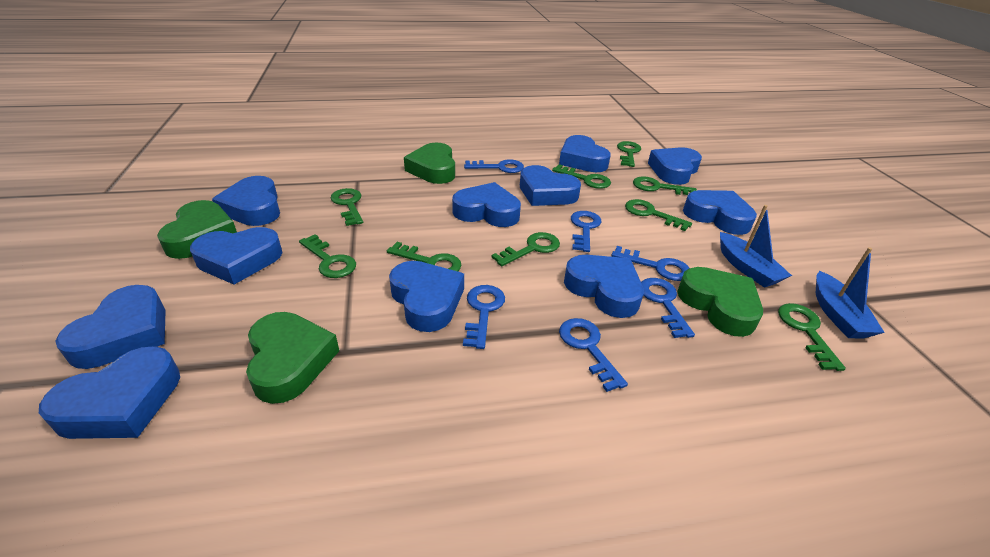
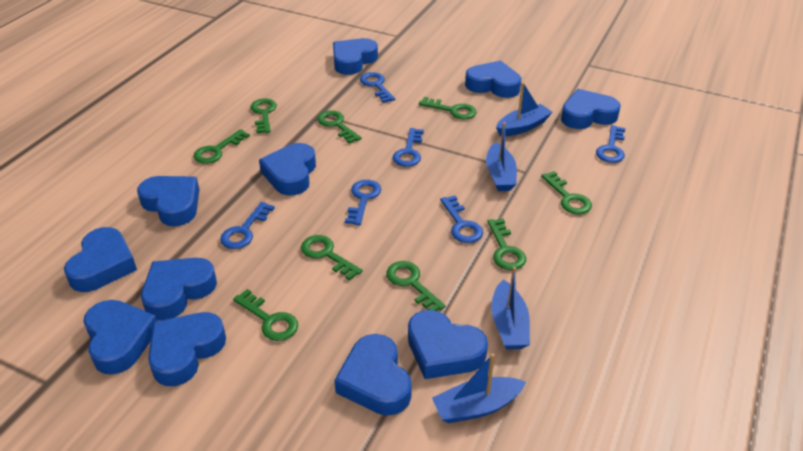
blue boat: 2 -> 4
green heart: 4 -> 0

